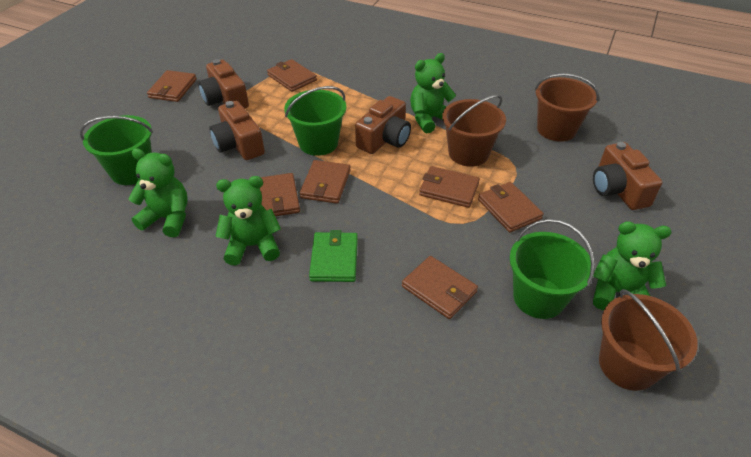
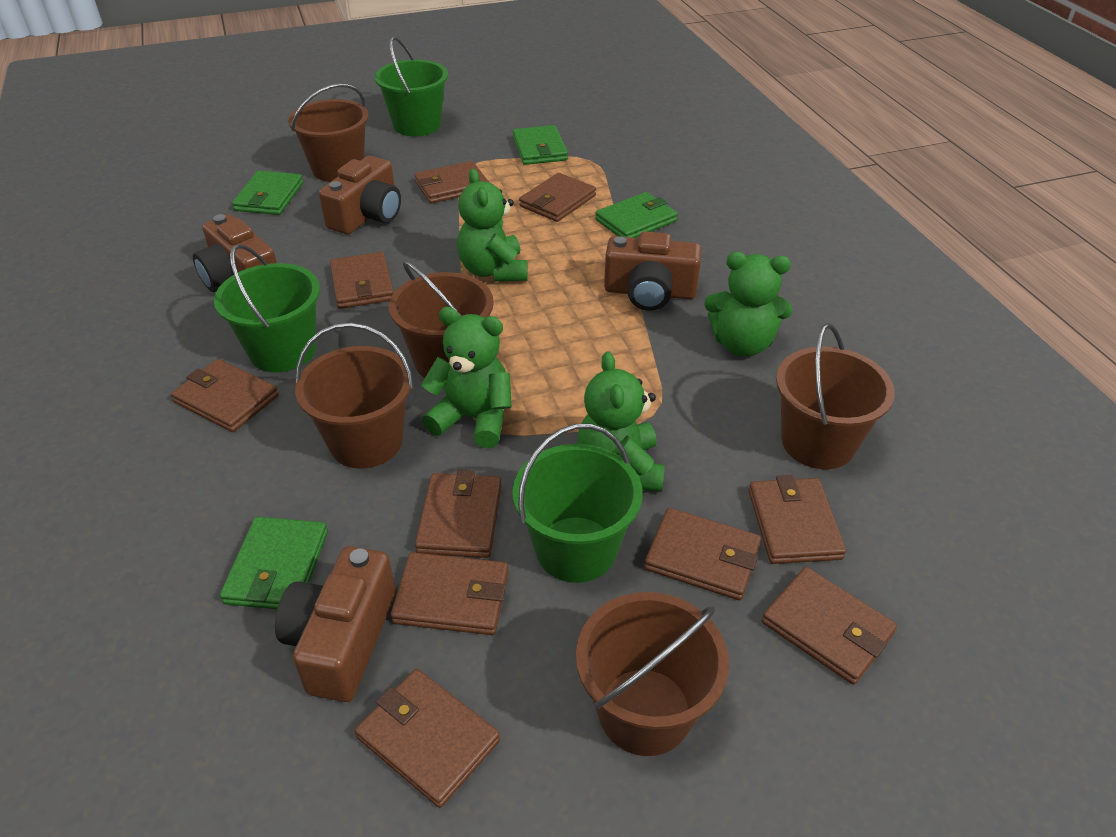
brown bucket: 3 -> 5
brown wallet: 7 -> 10
green wallet: 1 -> 4

